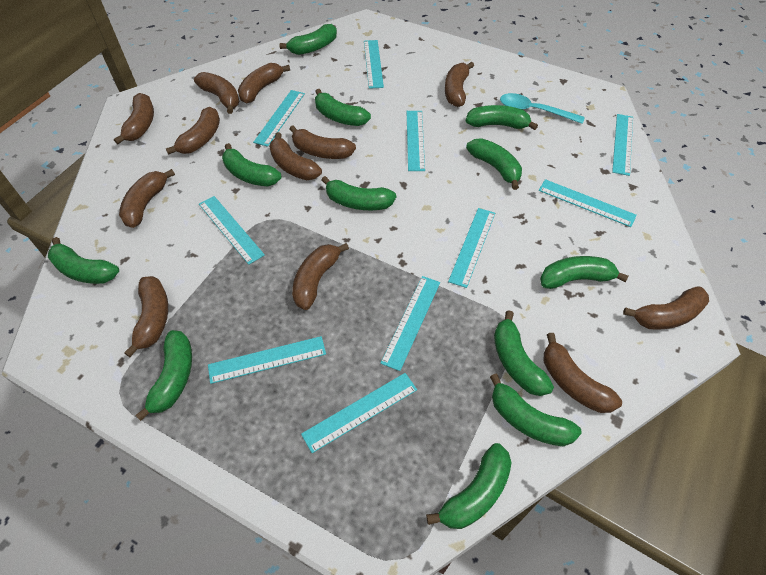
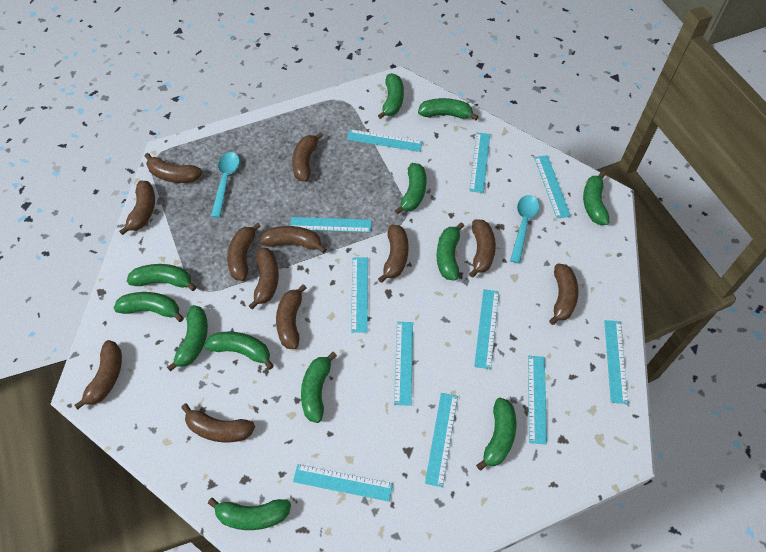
turquoise ruler: 10 -> 11
turquoise spoon: 1 -> 2

